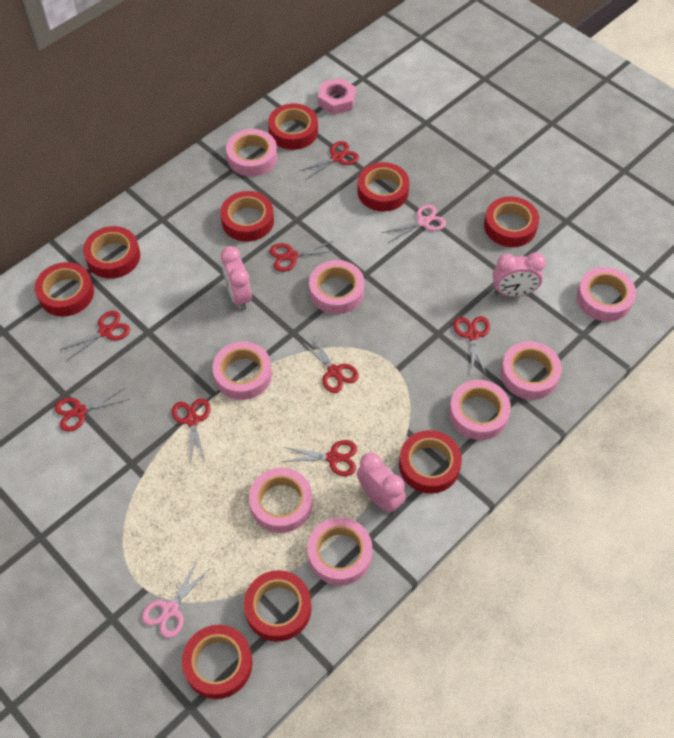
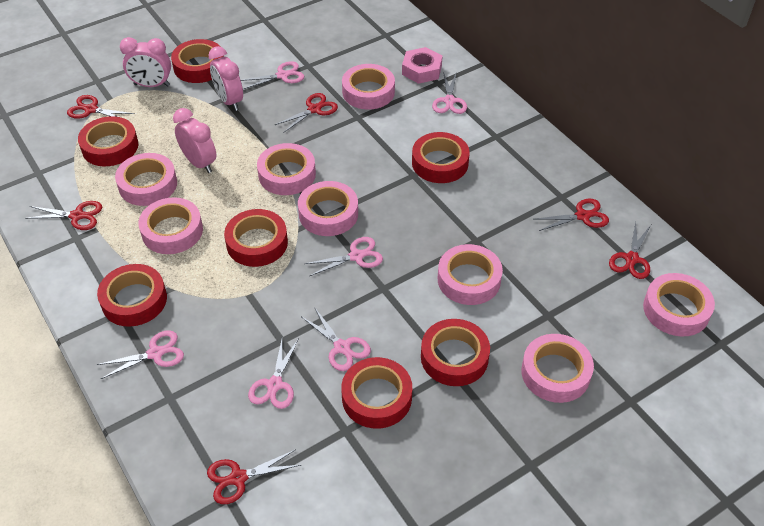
pink scissors: 2 -> 6
red scissors: 8 -> 6
red tape: 9 -> 7

